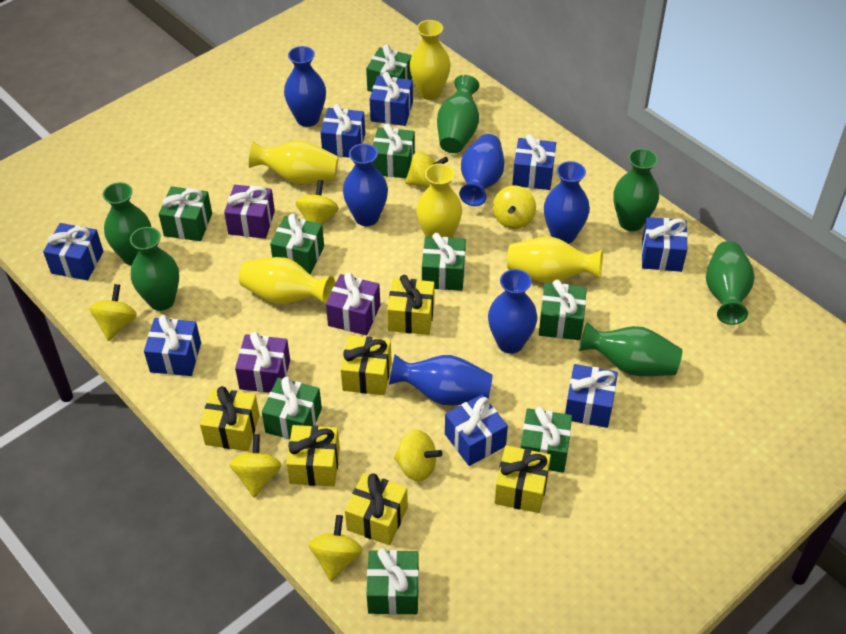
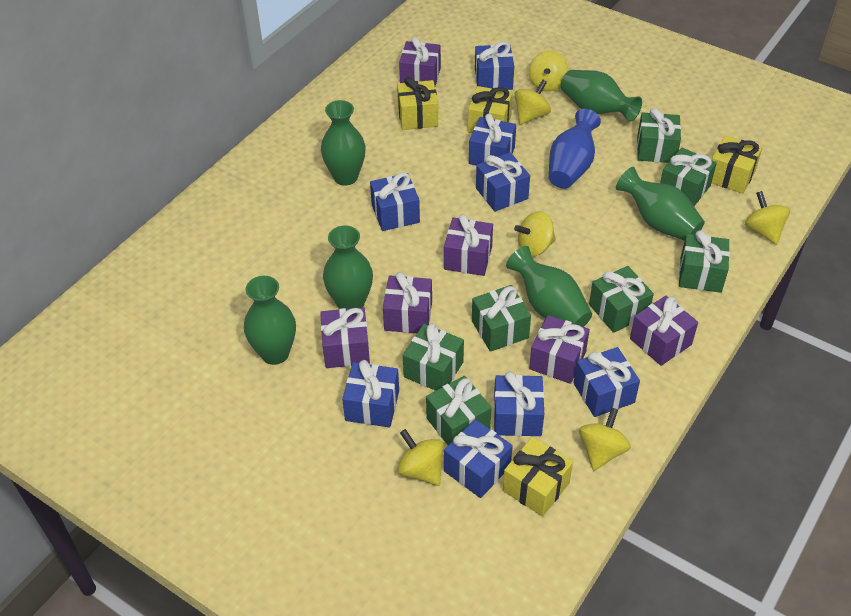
blue vase: 6 -> 1
green gift: 9 -> 7
purple gift: 3 -> 6
yellow gift: 6 -> 4
yellow spinning top: 7 -> 6
yellow vase: 5 -> 0

